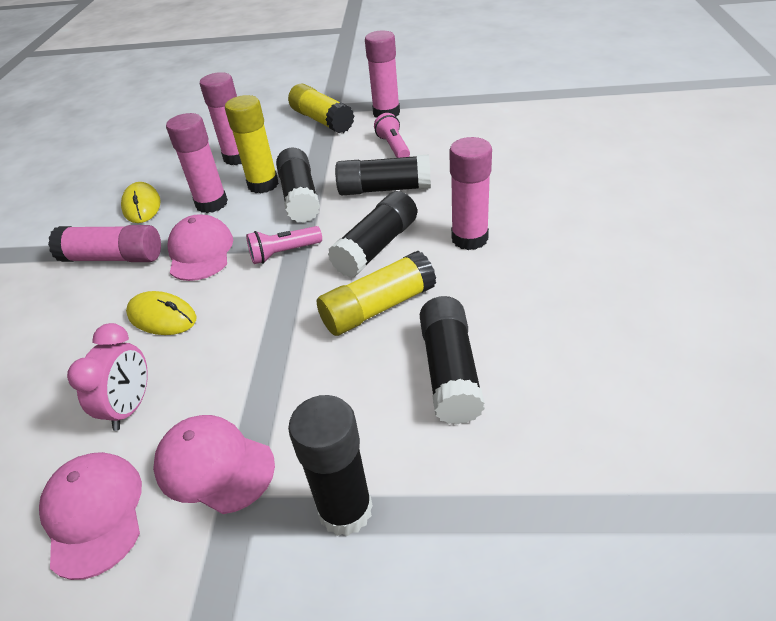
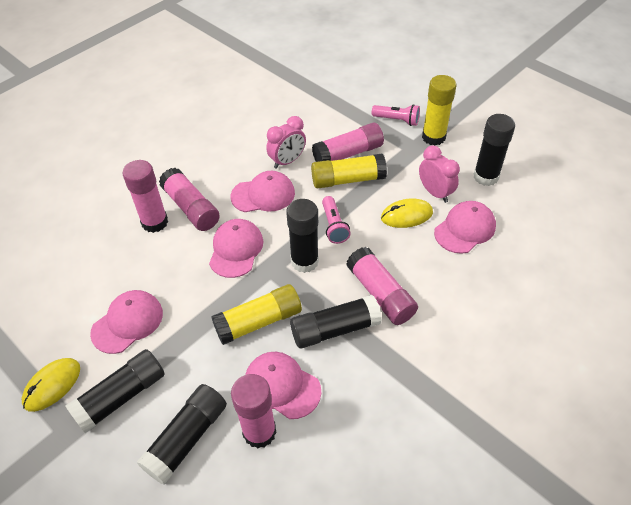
pink cap: 3 -> 5
pink clock: 1 -> 2

